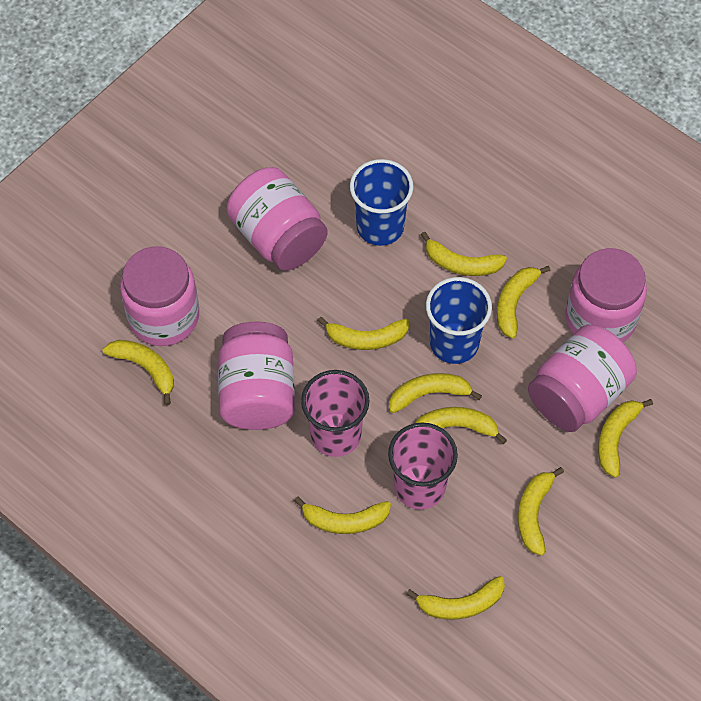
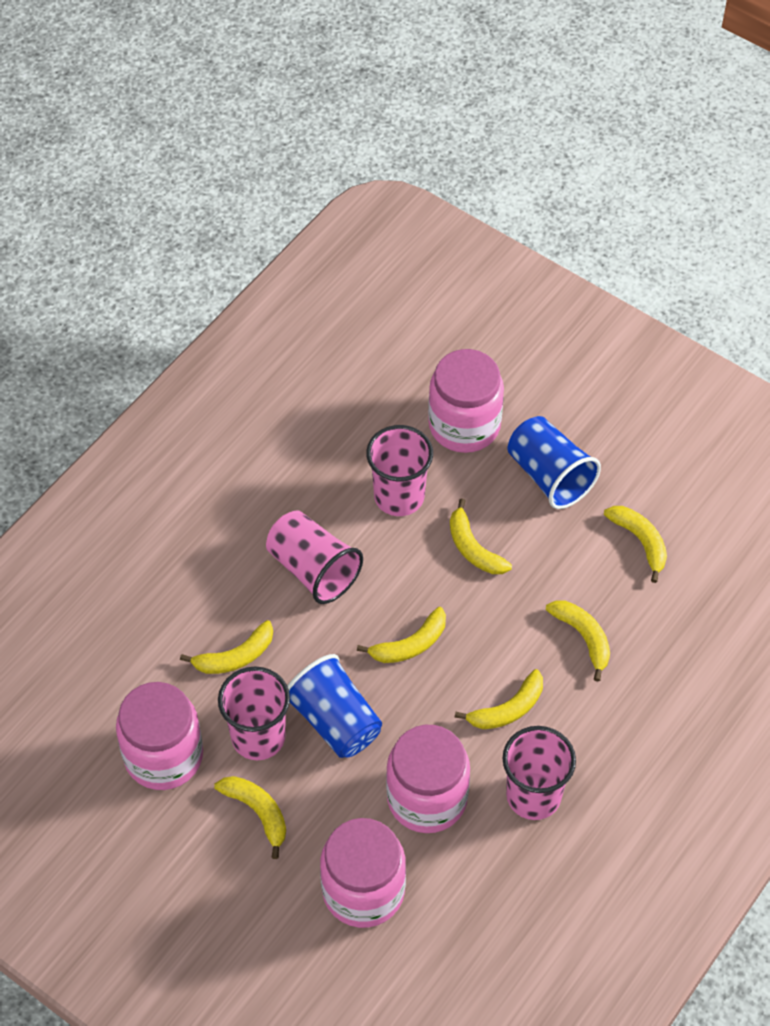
pink cup: 2 -> 4
pink jar: 5 -> 4
yellow banana: 10 -> 7

